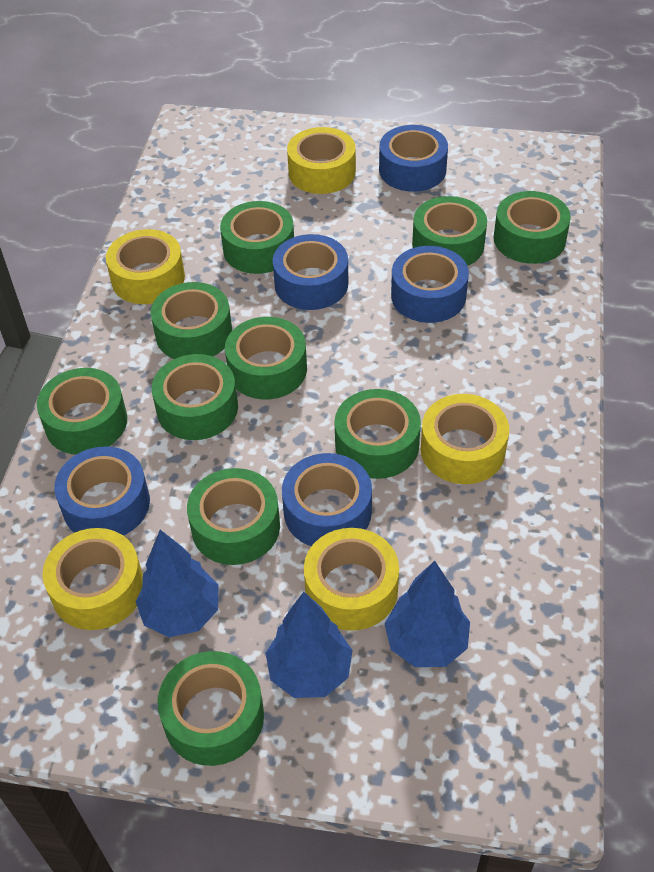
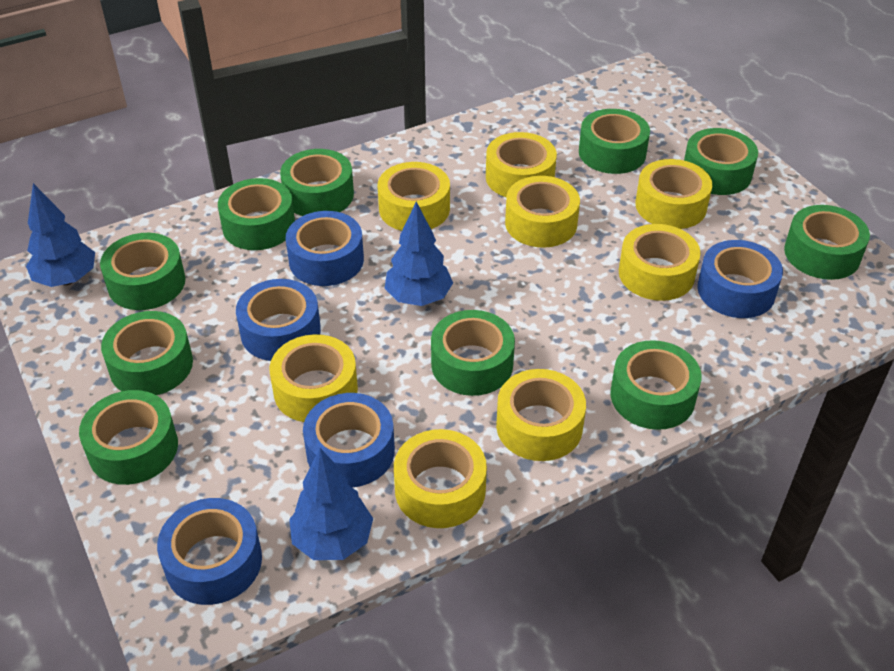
yellow tape: 5 -> 8

